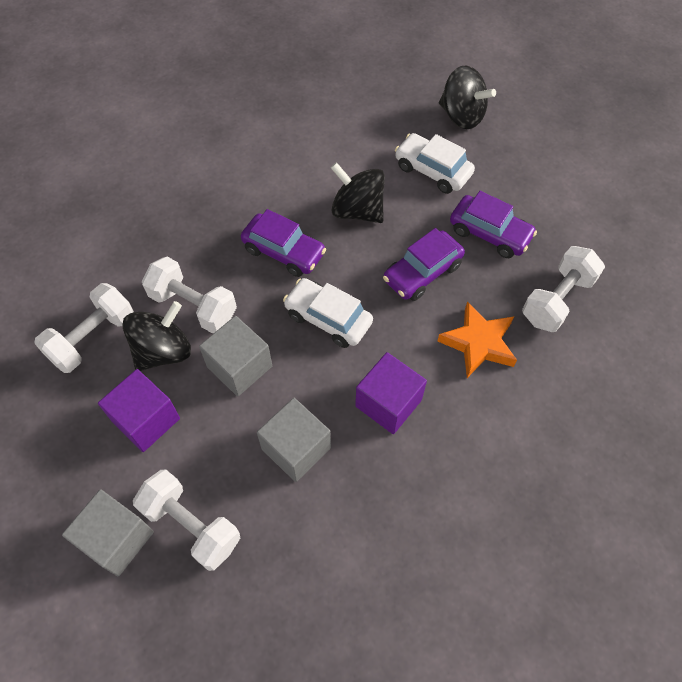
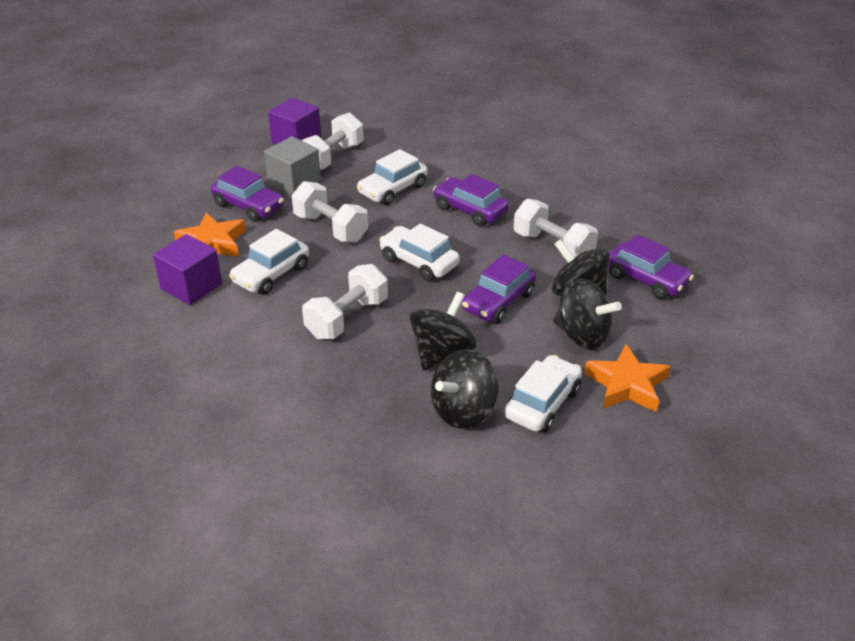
black spinning top: 3 -> 4
grey cube: 3 -> 1
orange star: 1 -> 2
purple car: 3 -> 4
white car: 2 -> 4

